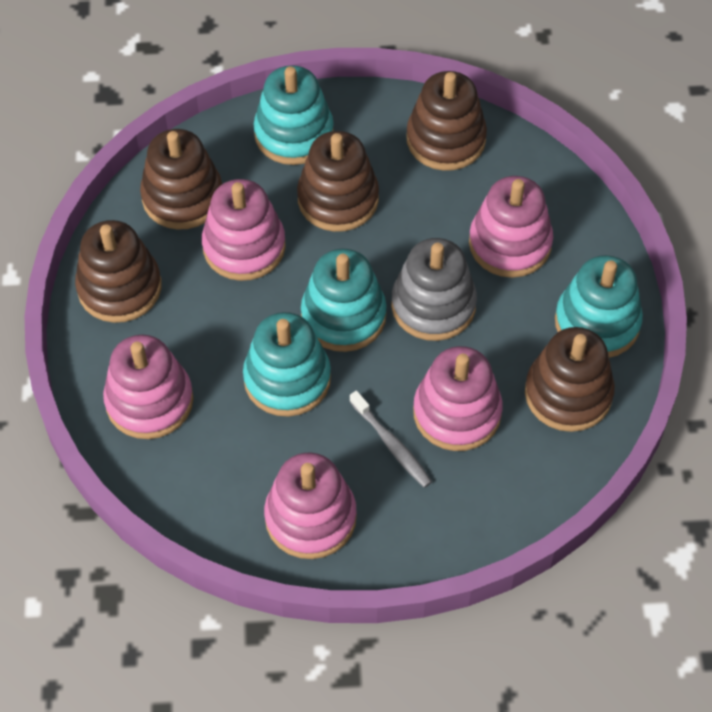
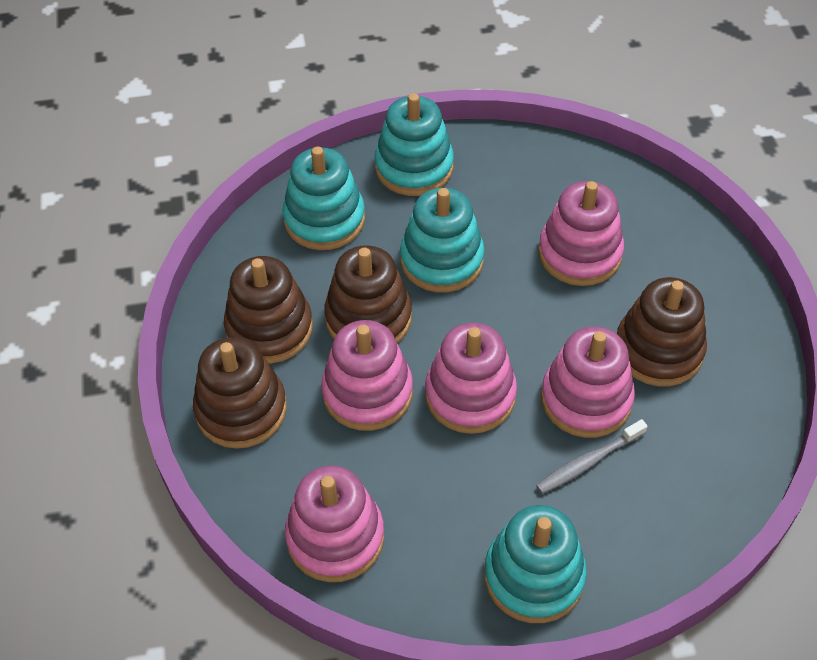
brown stacking toy: 5 -> 4
grey stacking toy: 1 -> 0

